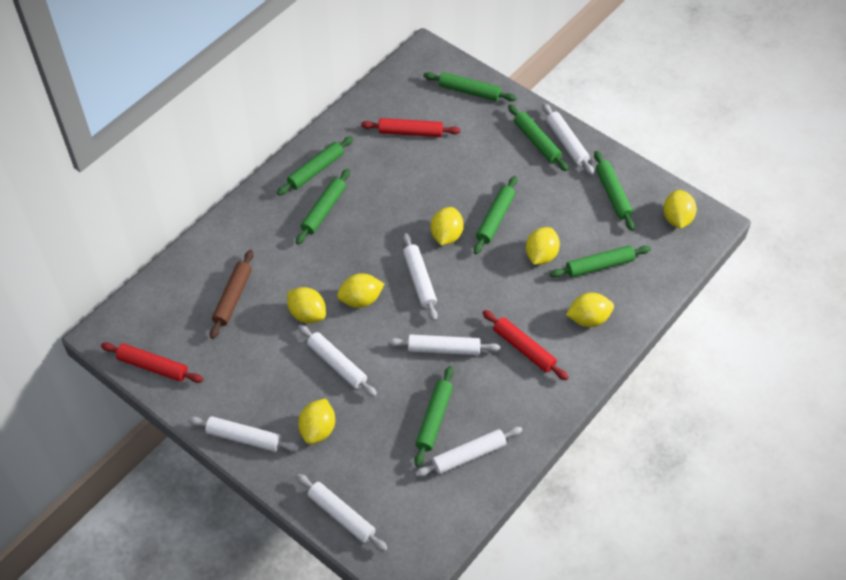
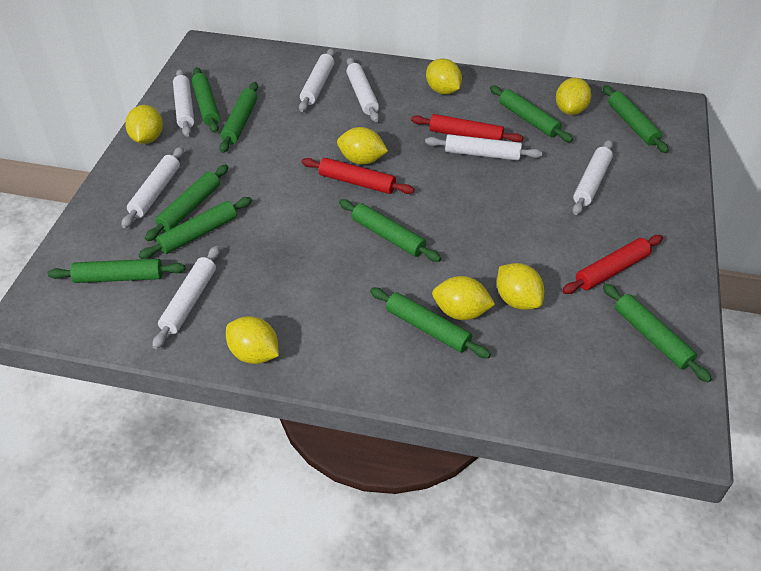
brown rolling pin: 1 -> 0
green rolling pin: 8 -> 10

